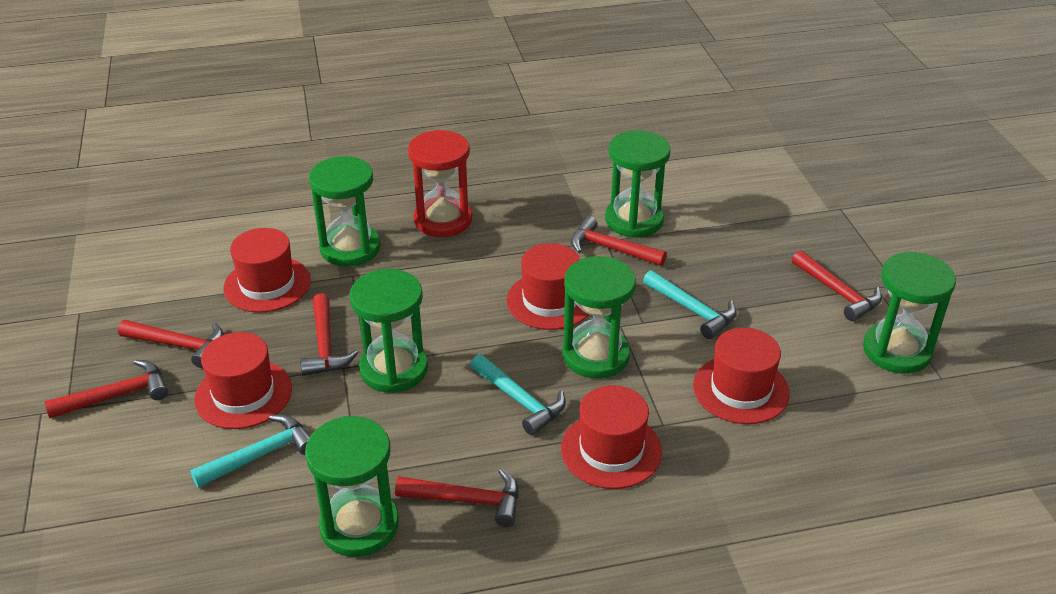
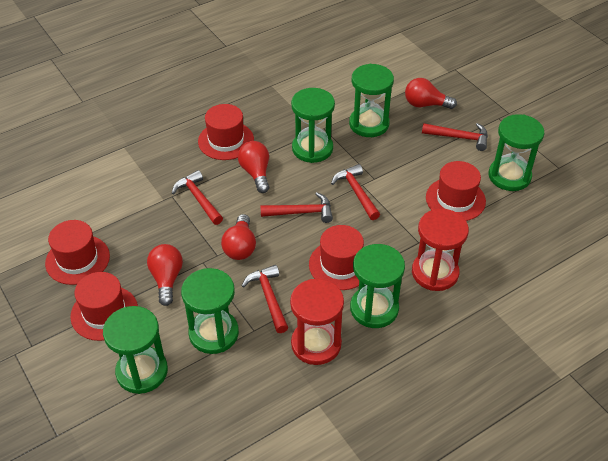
red hammer: 6 -> 5
red hourglass: 1 -> 2
red light bulb: 0 -> 4
turquoise hammer: 3 -> 0

